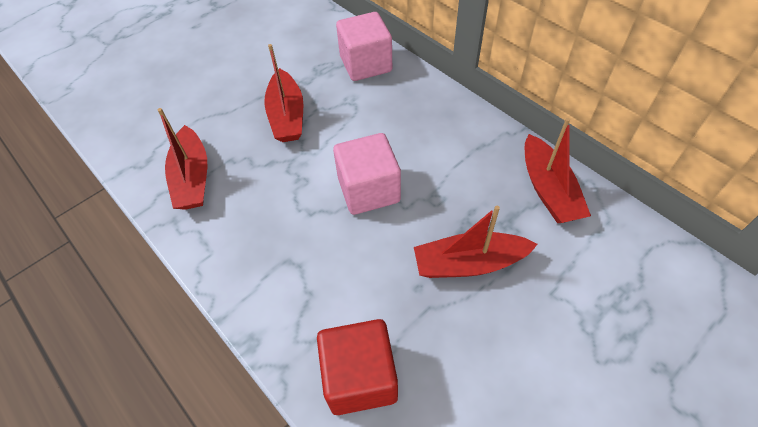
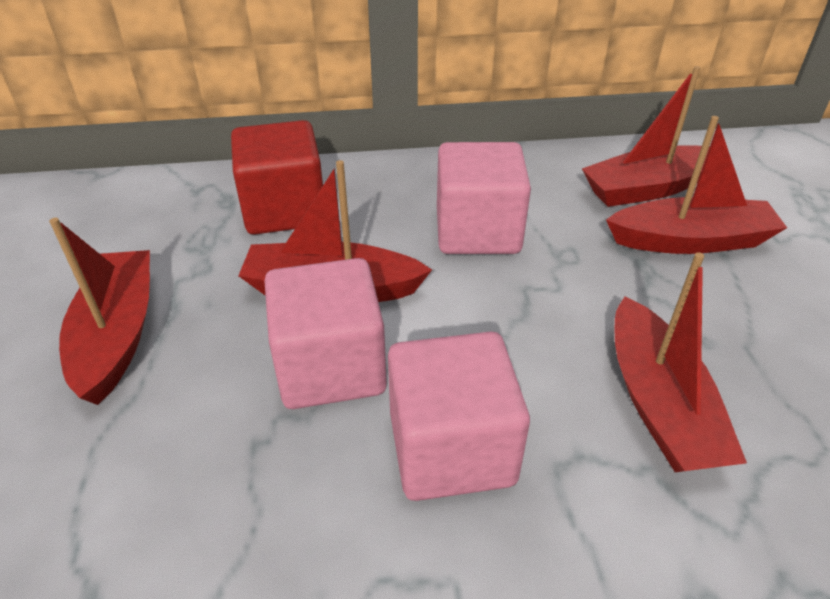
pink cube: 2 -> 3
red boat: 4 -> 5

